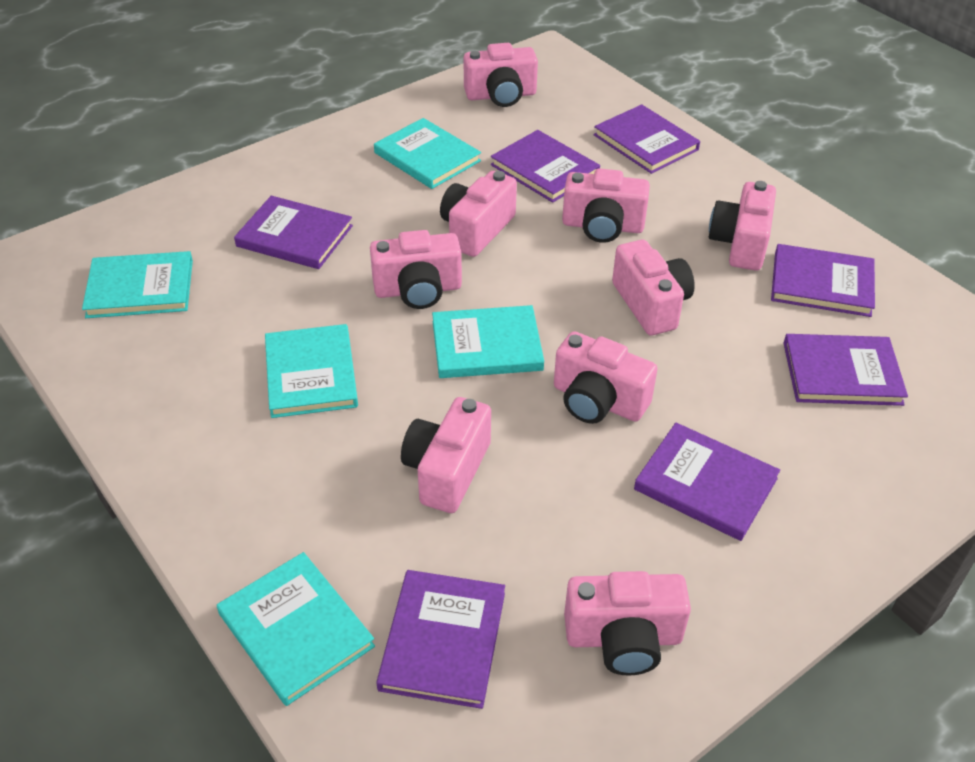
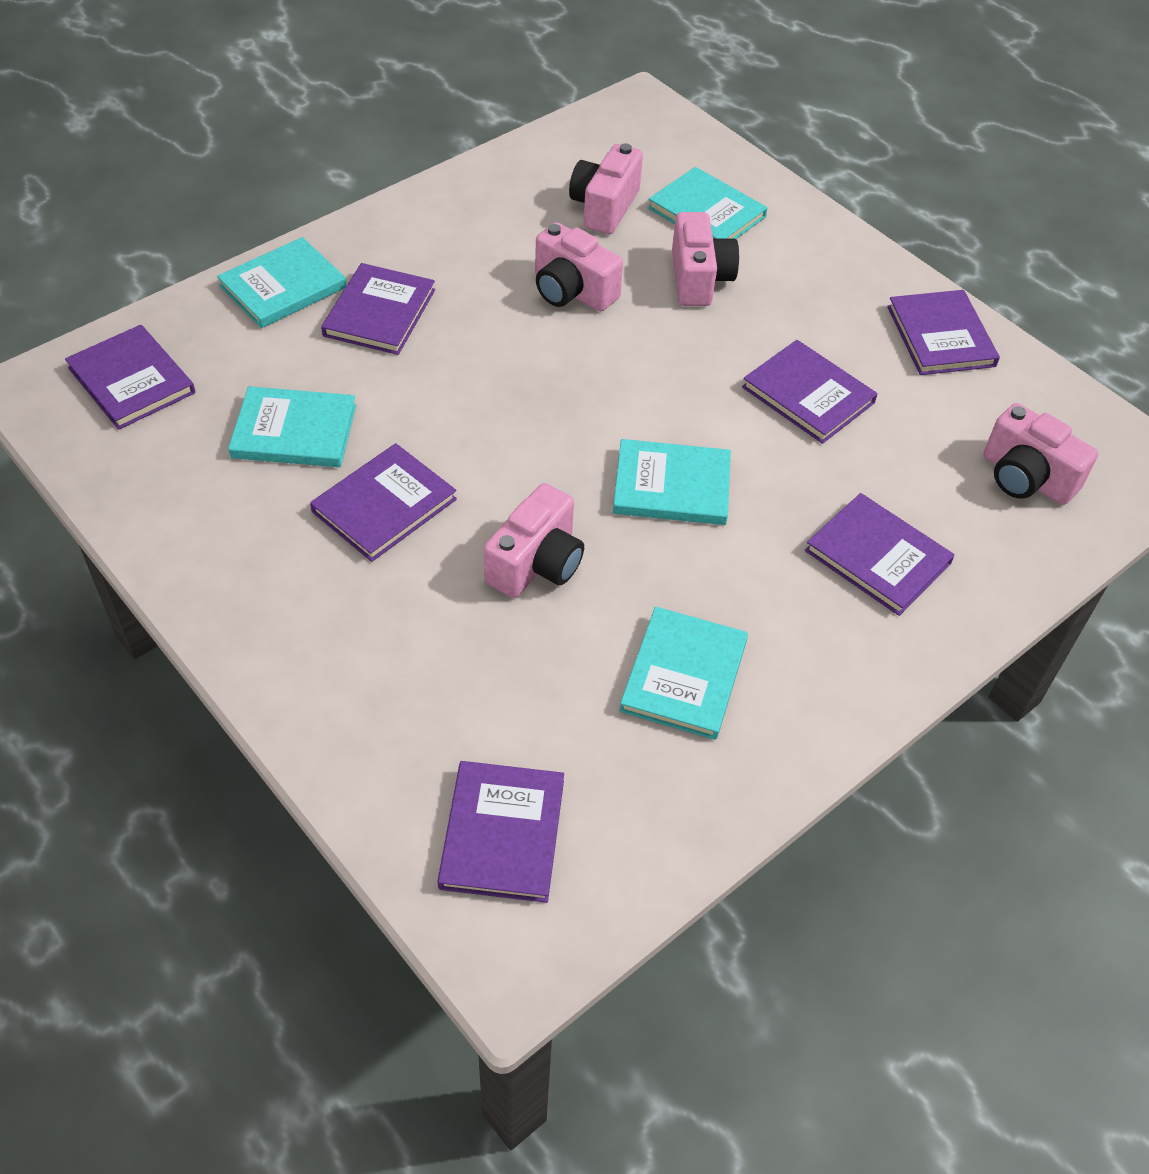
pink camera: 9 -> 5

